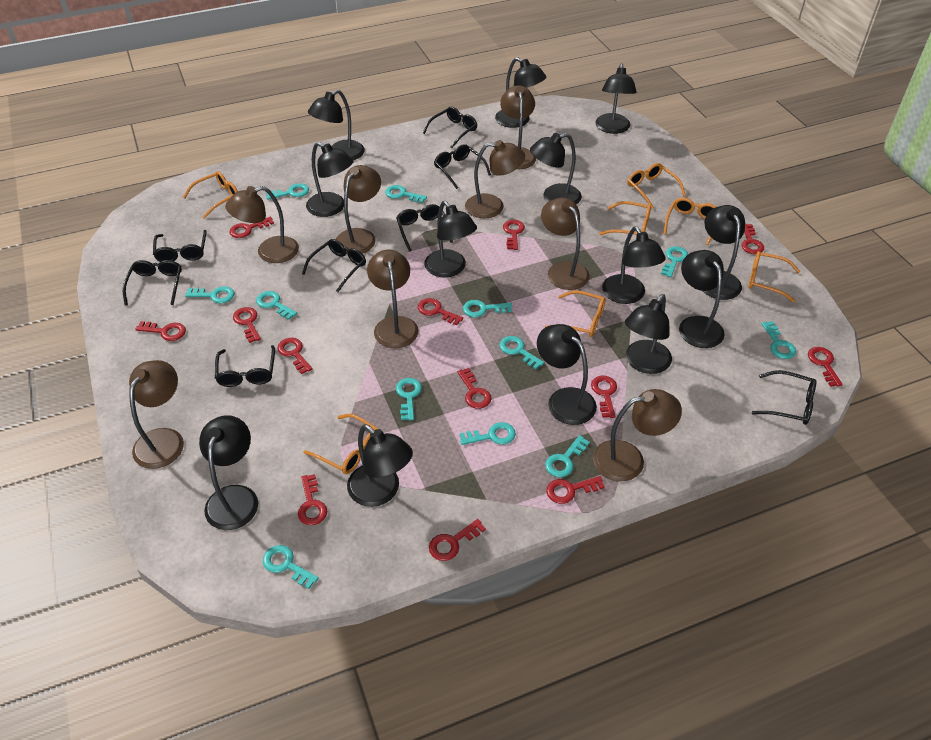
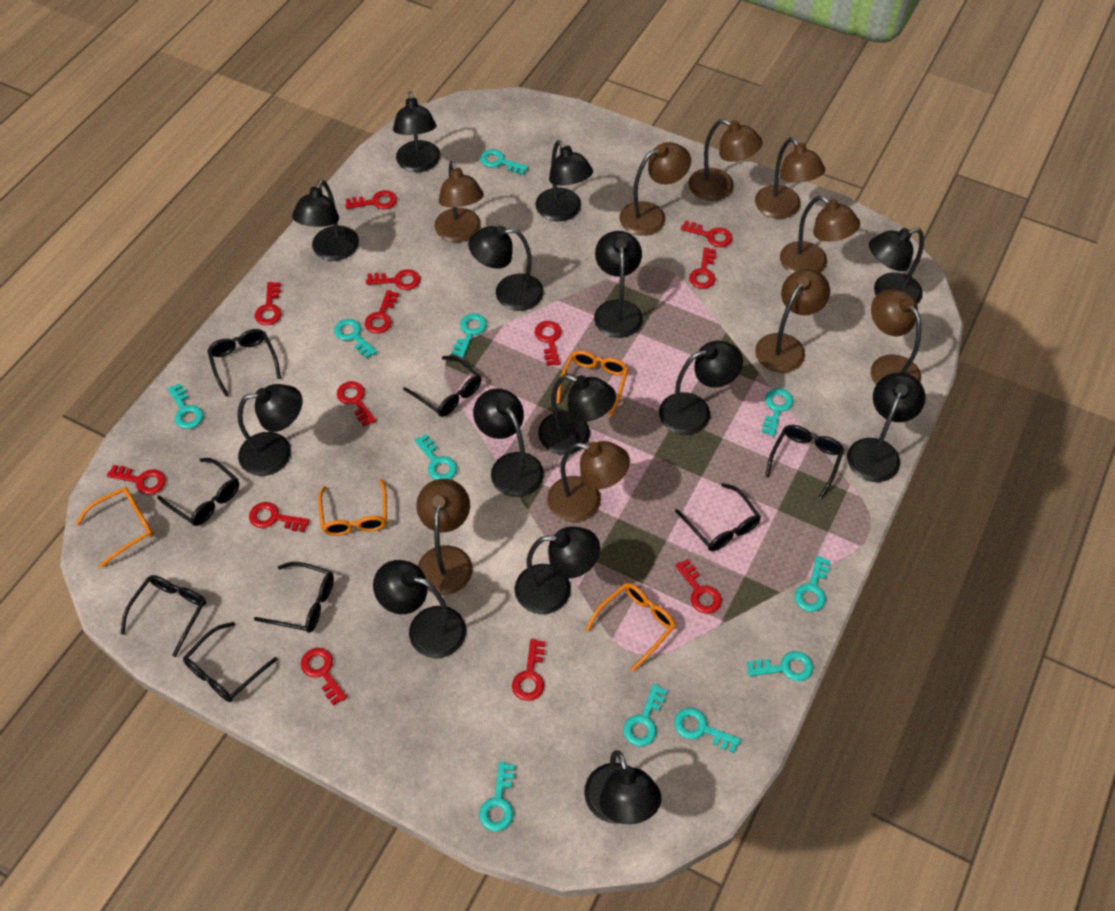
black lamp: 13 -> 14
brown lamp: 8 -> 9
orange glasses: 7 -> 4
turquoise key: 12 -> 11

